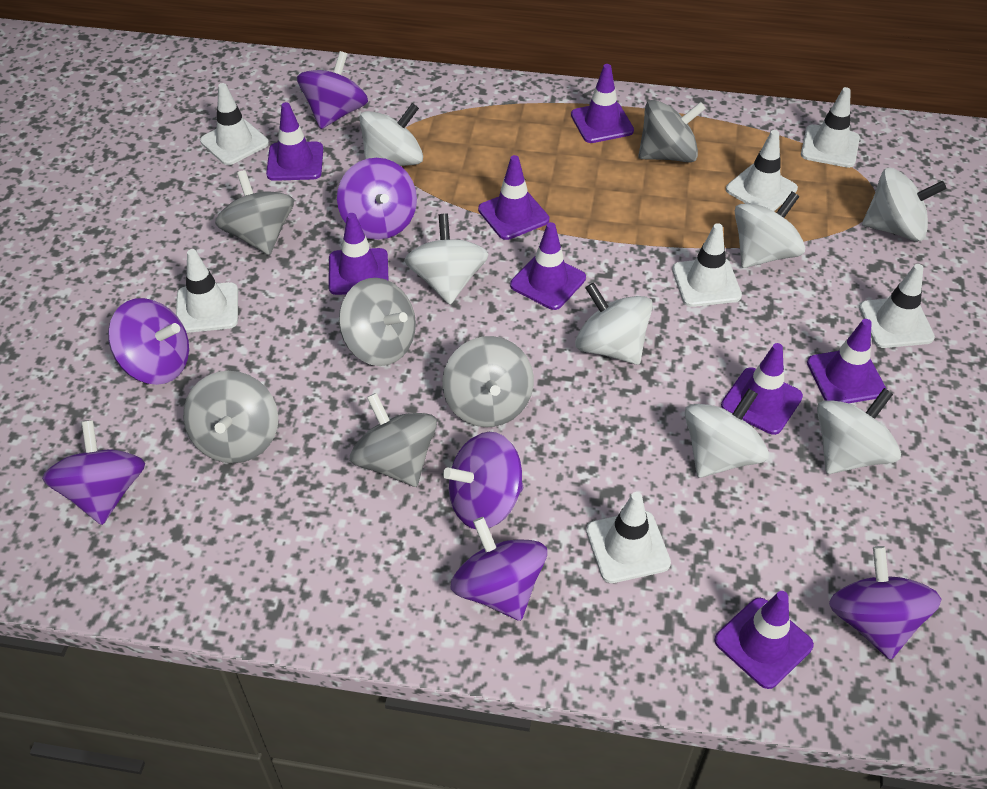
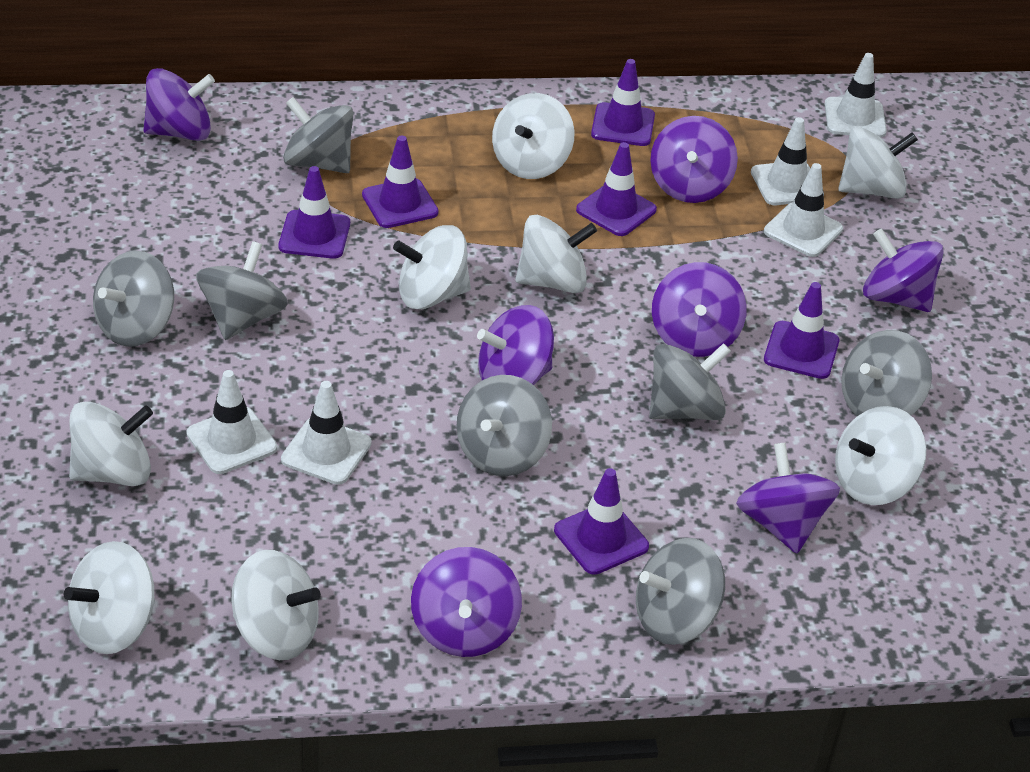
grey spinning top: 6 -> 7
purple traffic cone: 8 -> 6
white spinning top: 7 -> 8
white traffic cone: 7 -> 5

